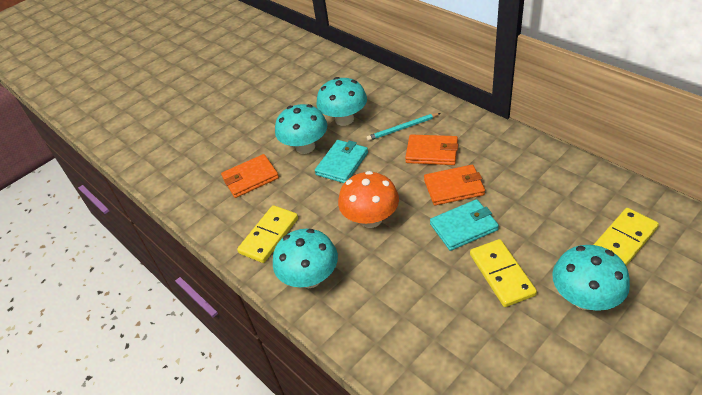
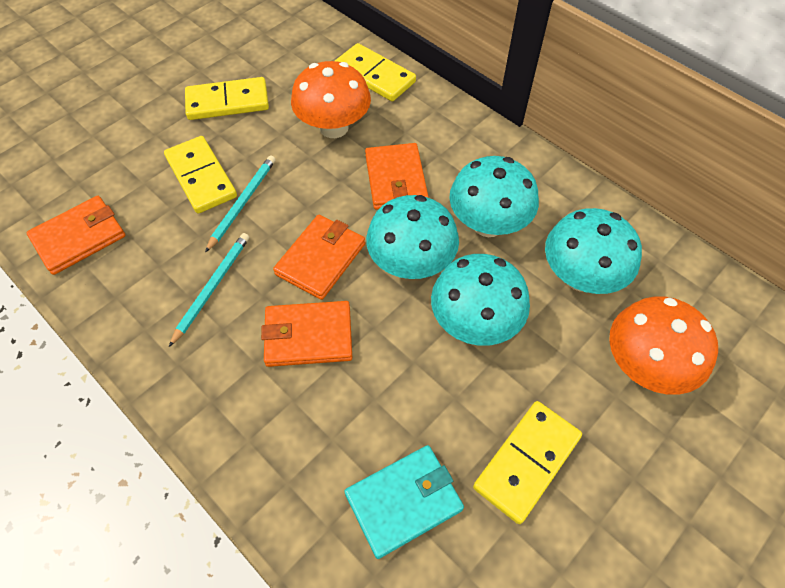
orange mushroom: 1 -> 2
orange wallet: 3 -> 4
turquoise pencil: 1 -> 2
turquoise wallet: 2 -> 1
yellow domino: 3 -> 4

